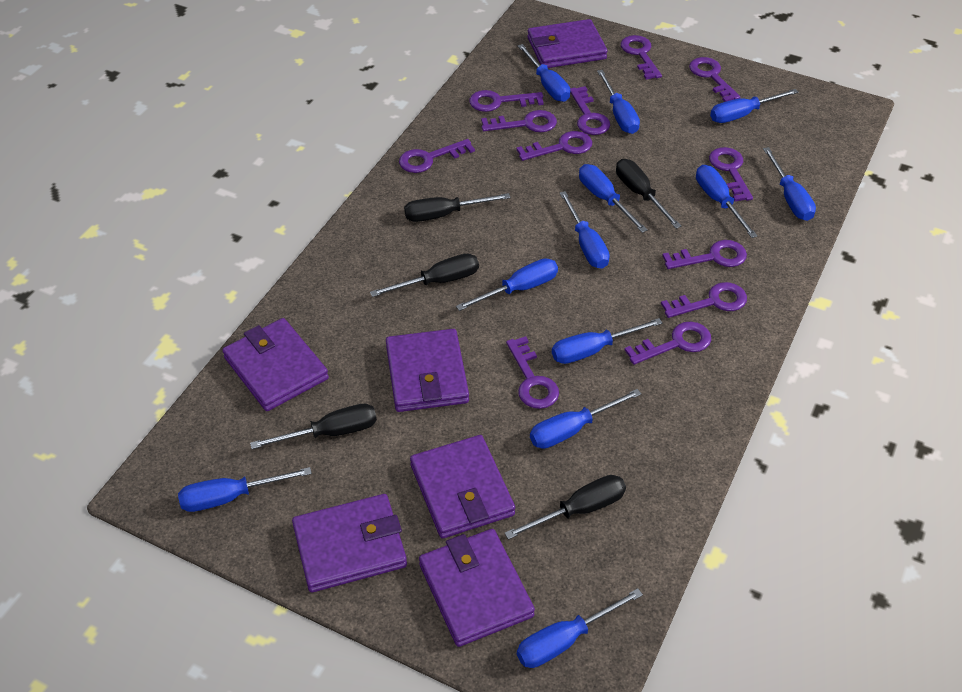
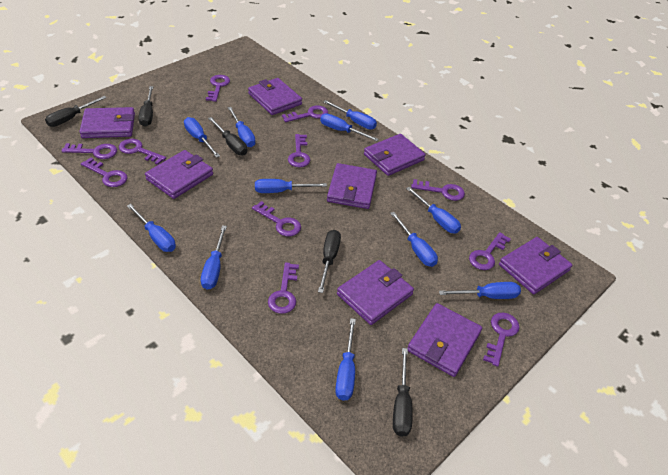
blue screwdriver: 12 -> 11
purple key: 12 -> 11
purple wallet: 6 -> 8

